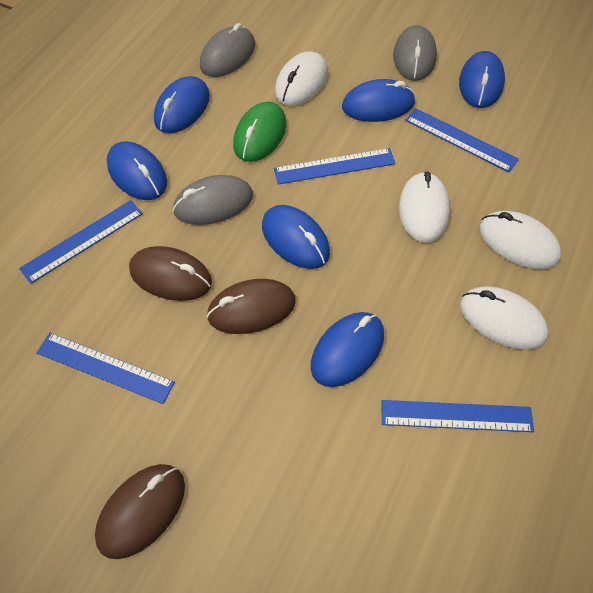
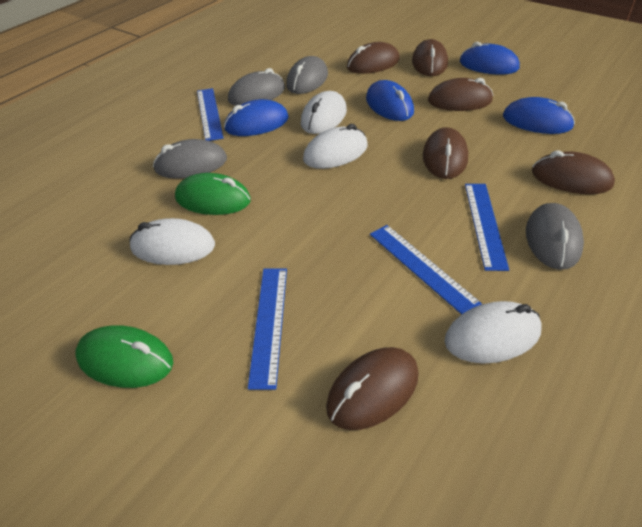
blue mouse: 6 -> 4
blue ruler: 5 -> 4
brown mouse: 3 -> 6
green mouse: 1 -> 2
grey mouse: 3 -> 4

